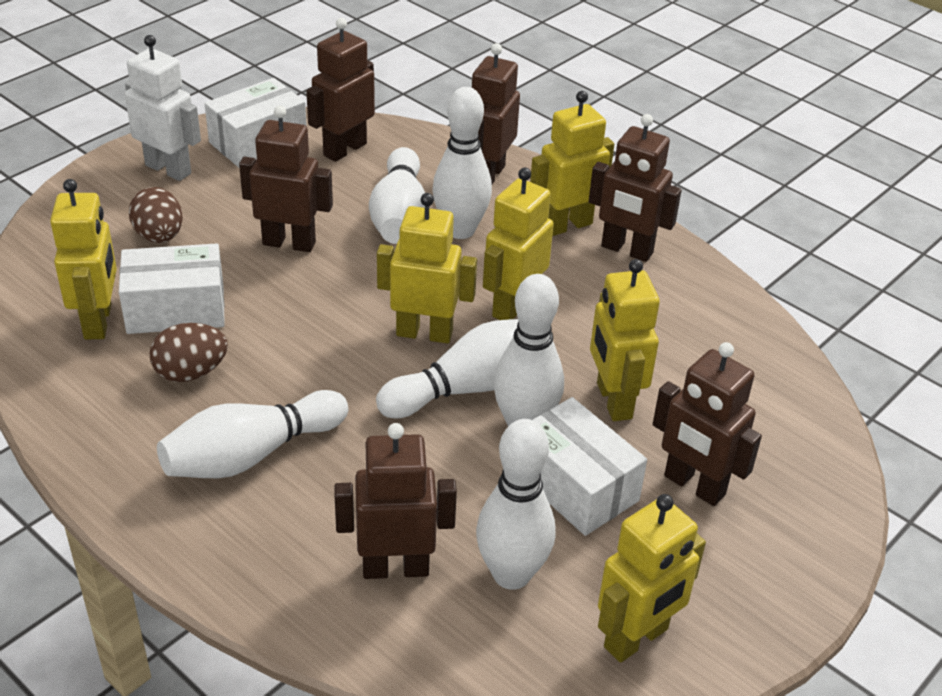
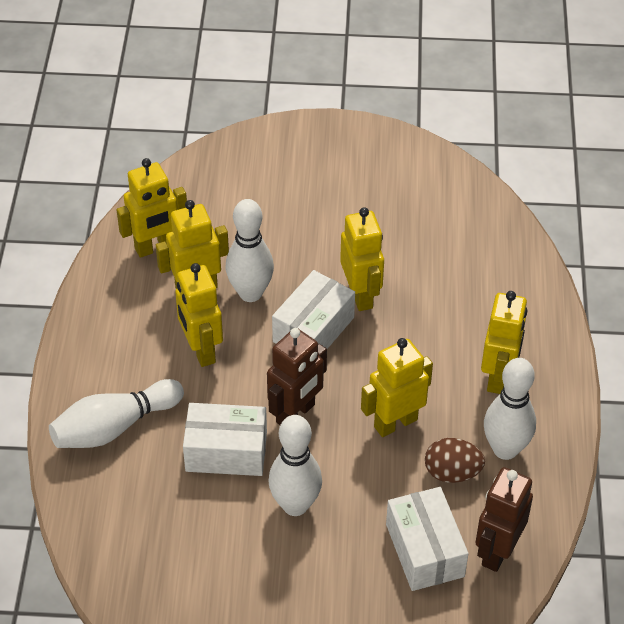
brown egg: 2 -> 1
brown robot: 6 -> 2
white bowling pin: 6 -> 4
white robot: 1 -> 0

